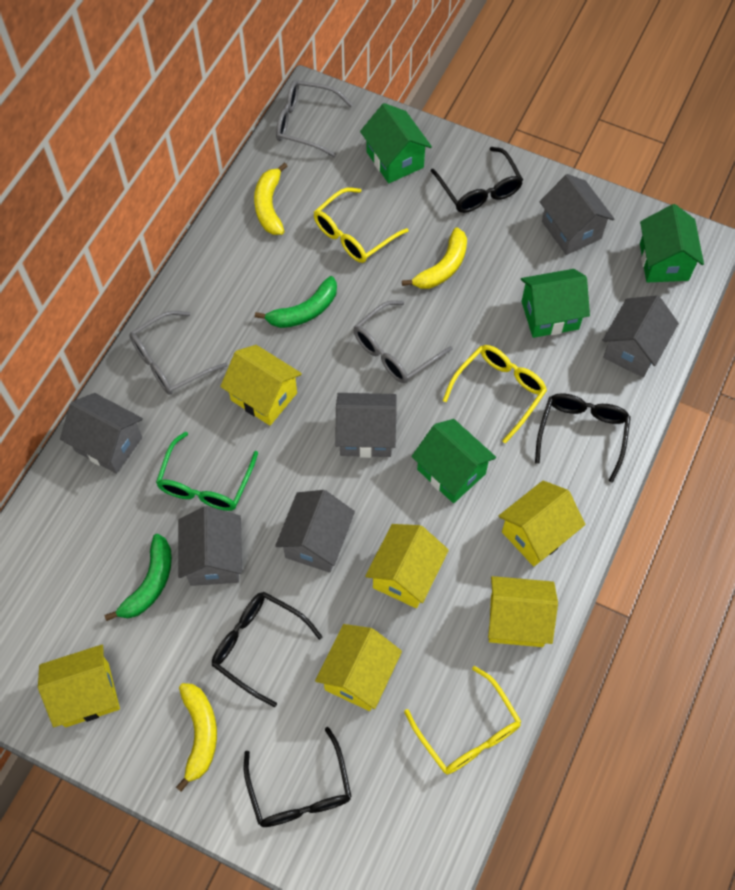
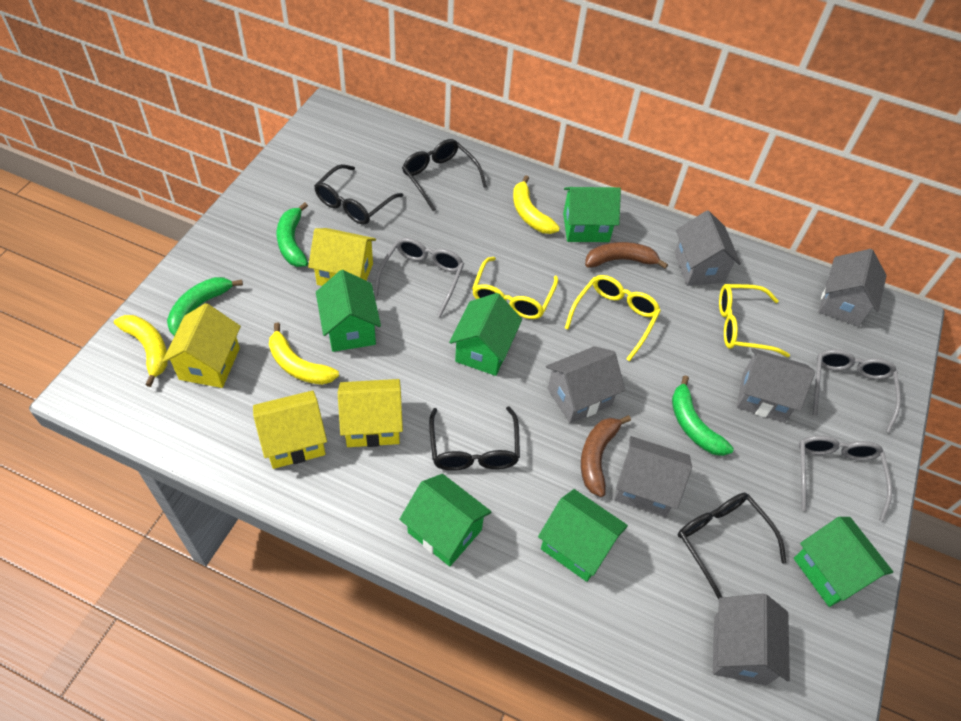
brown banana: 0 -> 2
green banana: 2 -> 3
green glasses: 1 -> 0
green house: 4 -> 6
yellow house: 6 -> 4

